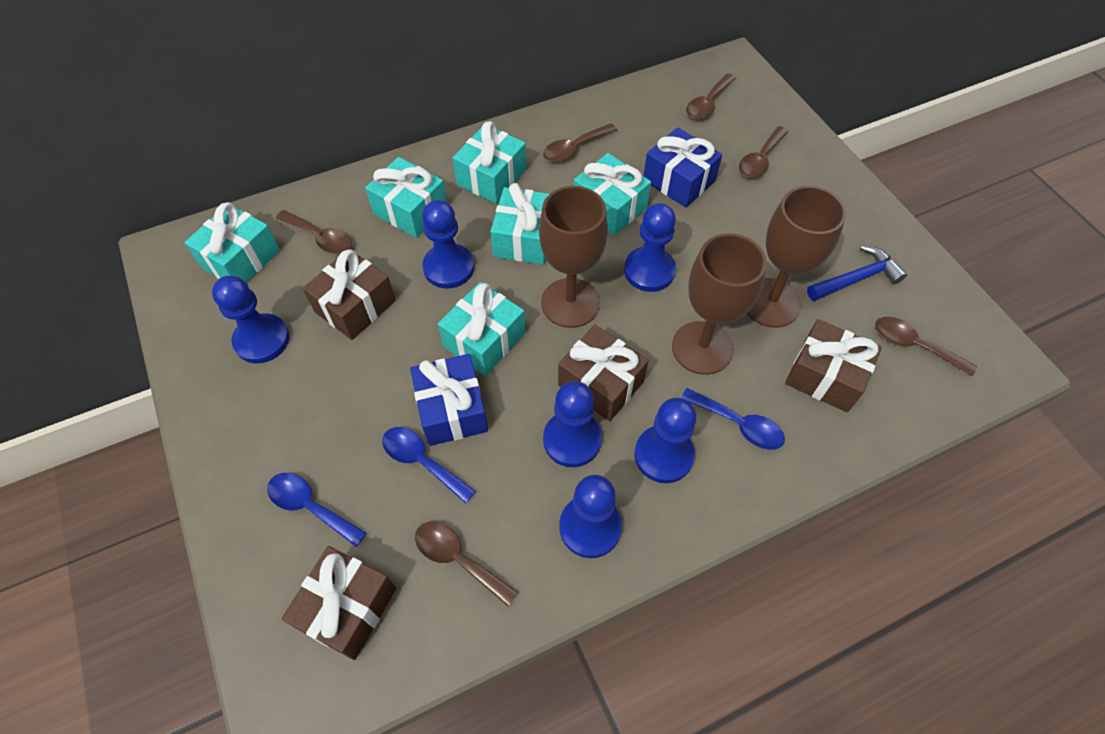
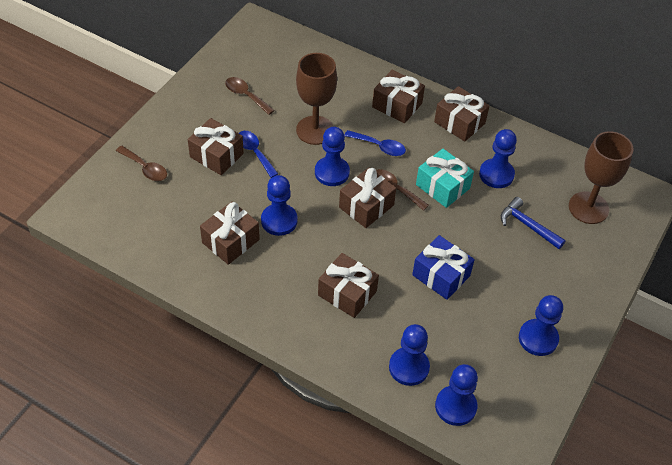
blue gift: 2 -> 1
blue spoon: 3 -> 2
brown gift: 4 -> 6
brown goblet: 3 -> 2
brown spoon: 6 -> 3
turquoise gift: 6 -> 1

